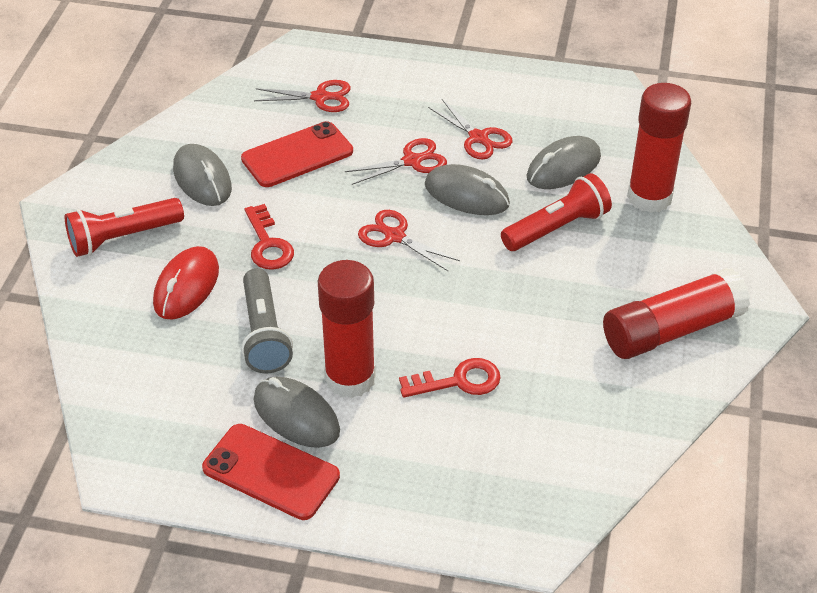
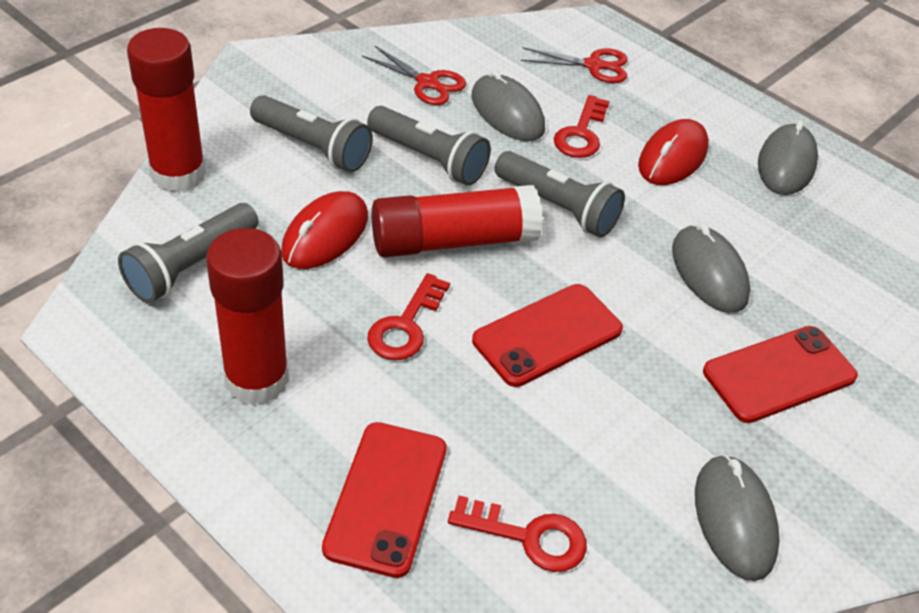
grey flashlight: 1 -> 4
red flashlight: 2 -> 0
red key: 2 -> 3
red mouse: 1 -> 2
red phone: 2 -> 3
red scissors: 4 -> 2

